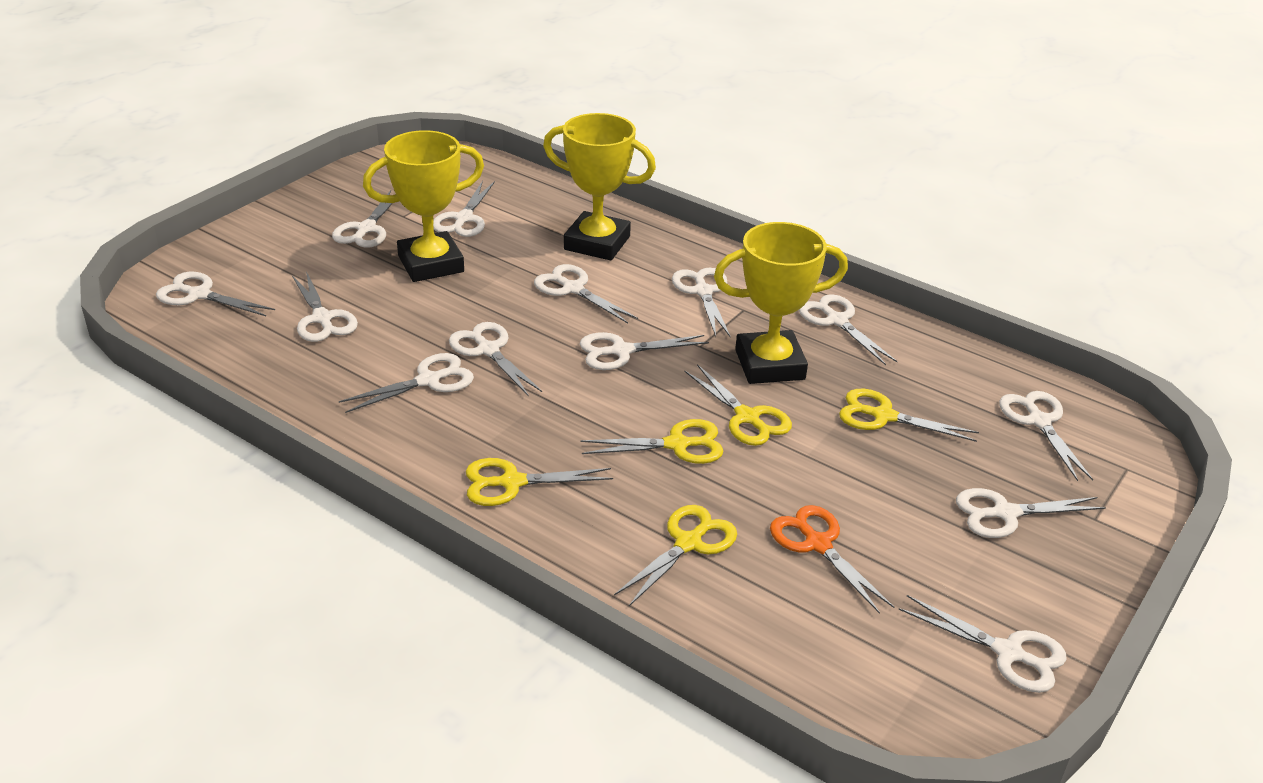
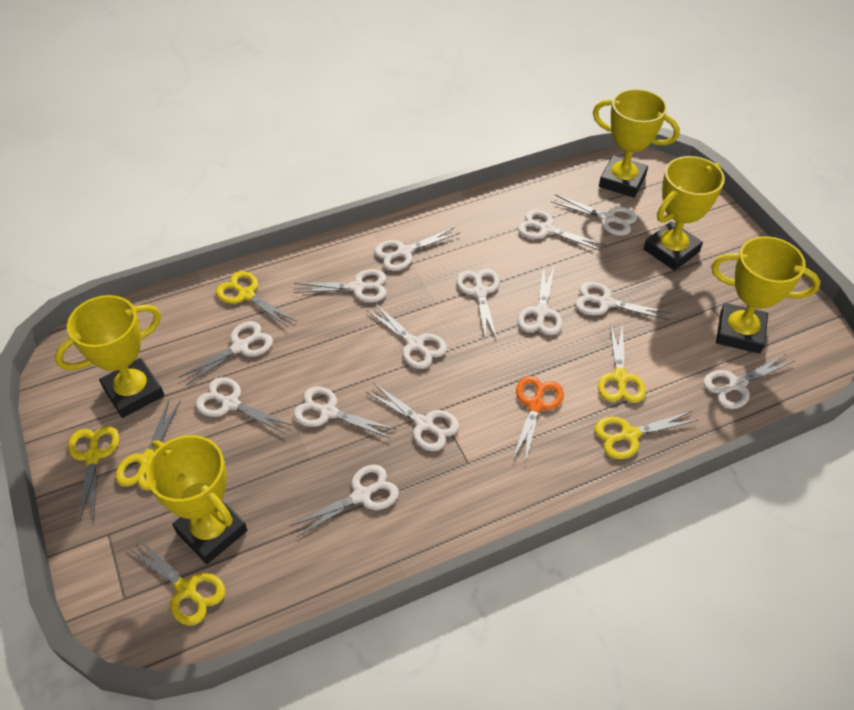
white scissors: 13 -> 14
yellow scissors: 5 -> 6
yellow trophy: 3 -> 5

